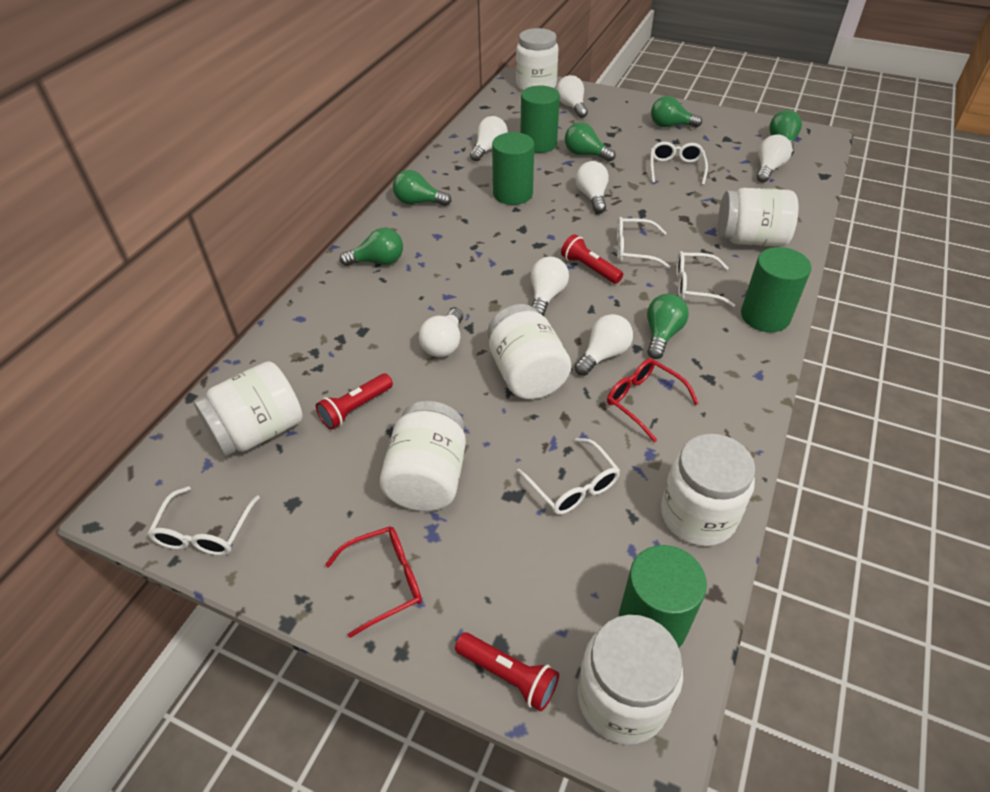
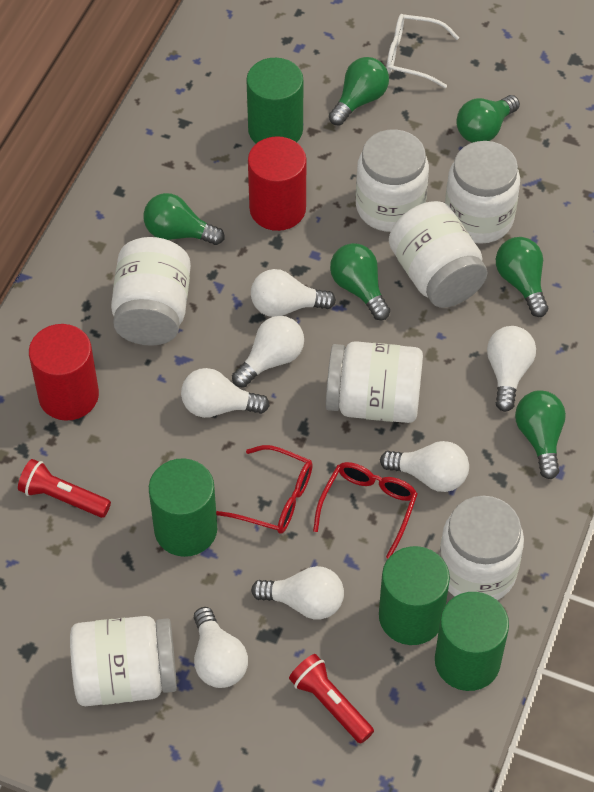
red cylinder: 0 -> 2
red flashlight: 3 -> 2
white glasses: 5 -> 1

